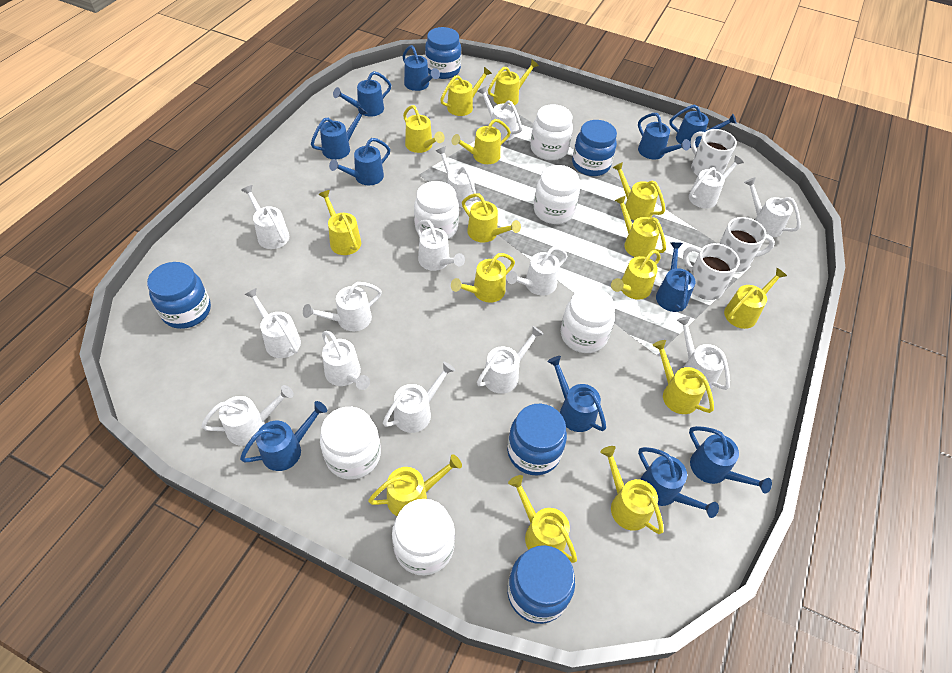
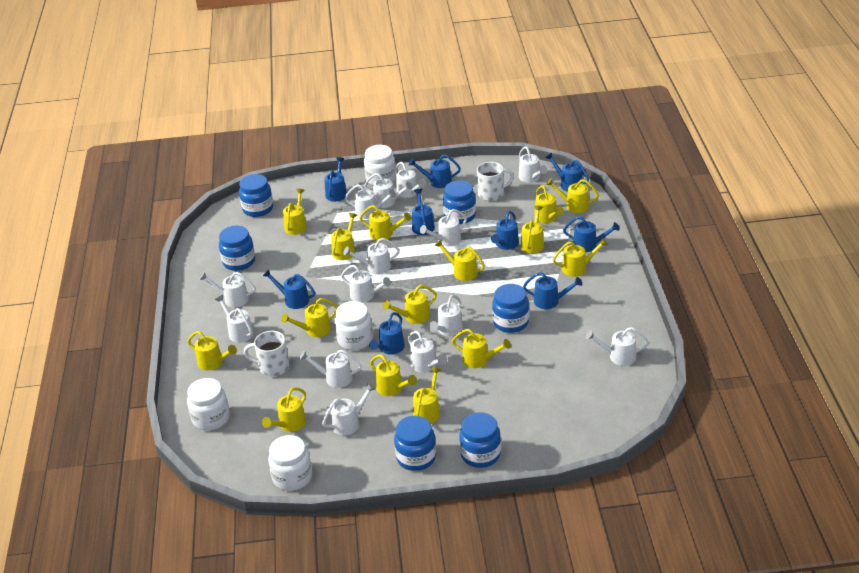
blue jar: 5 -> 6
blue watering can: 11 -> 9
white jar: 6 -> 4
white mug: 3 -> 2

